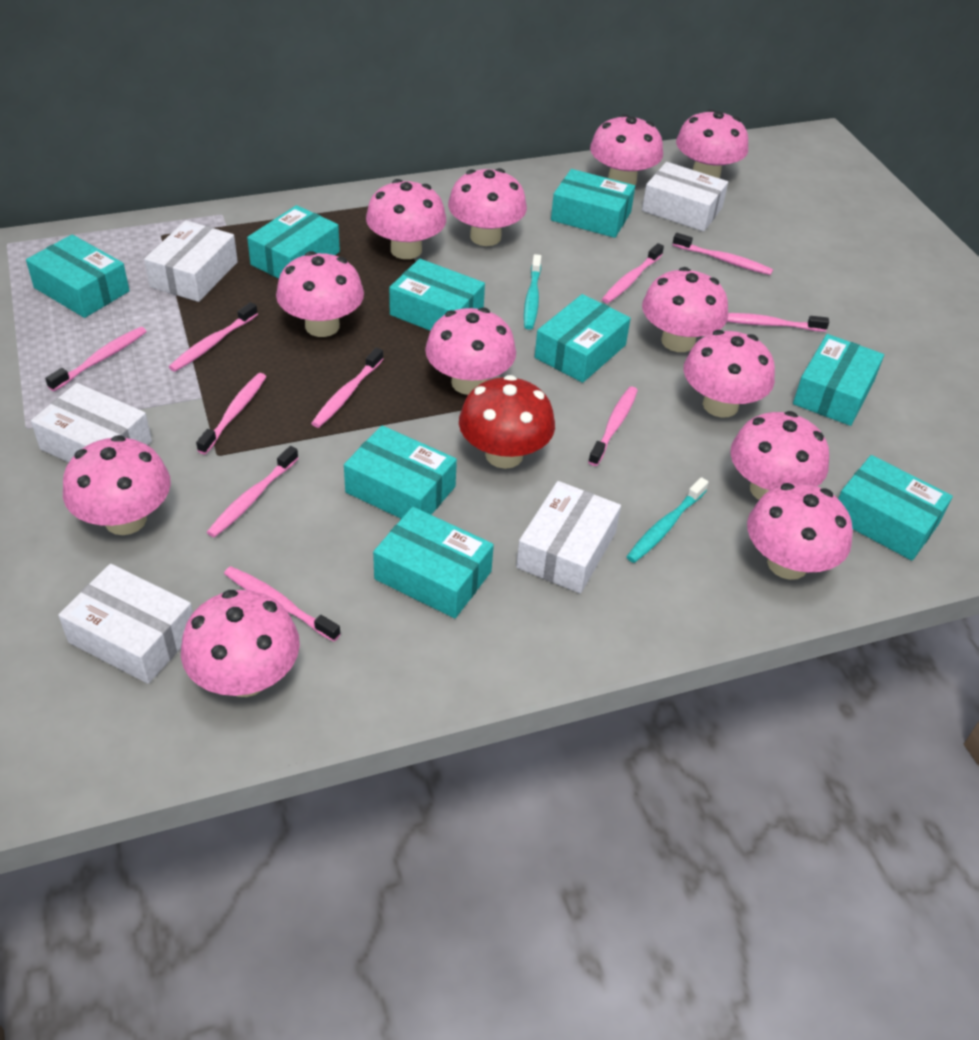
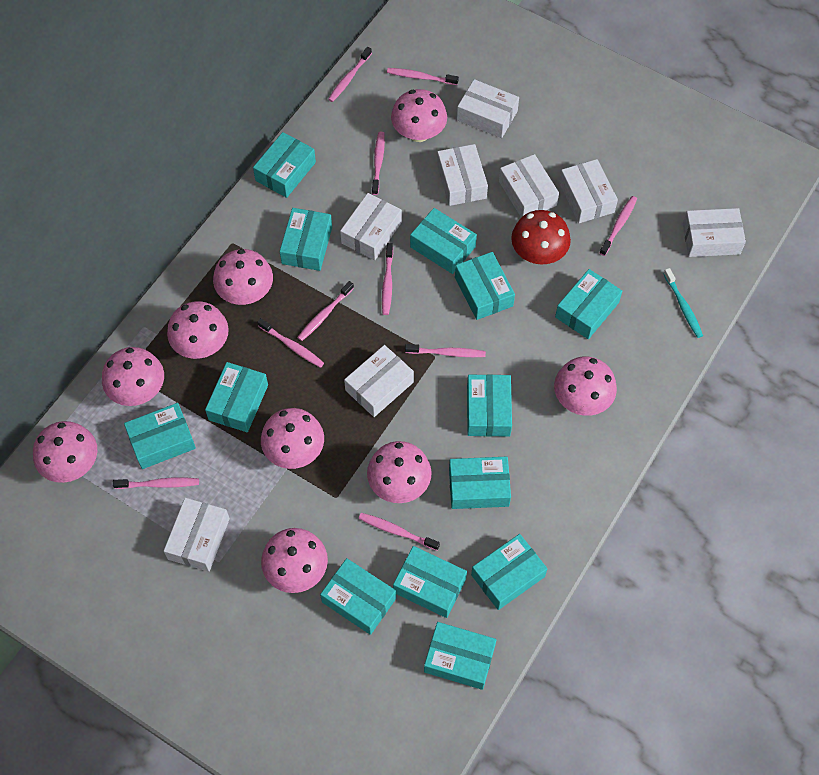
pink mushroom: 12 -> 9
turquoise box: 9 -> 13
turquoise toothbrush: 2 -> 1
white box: 5 -> 8

